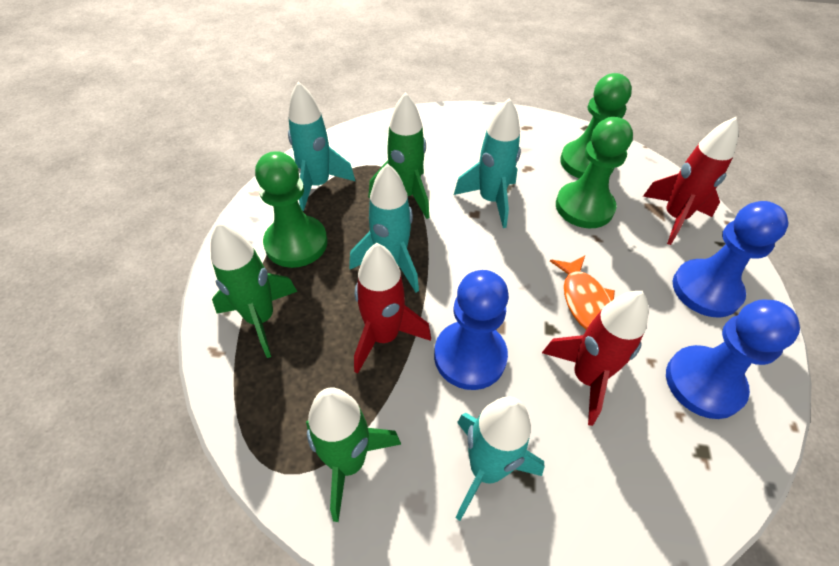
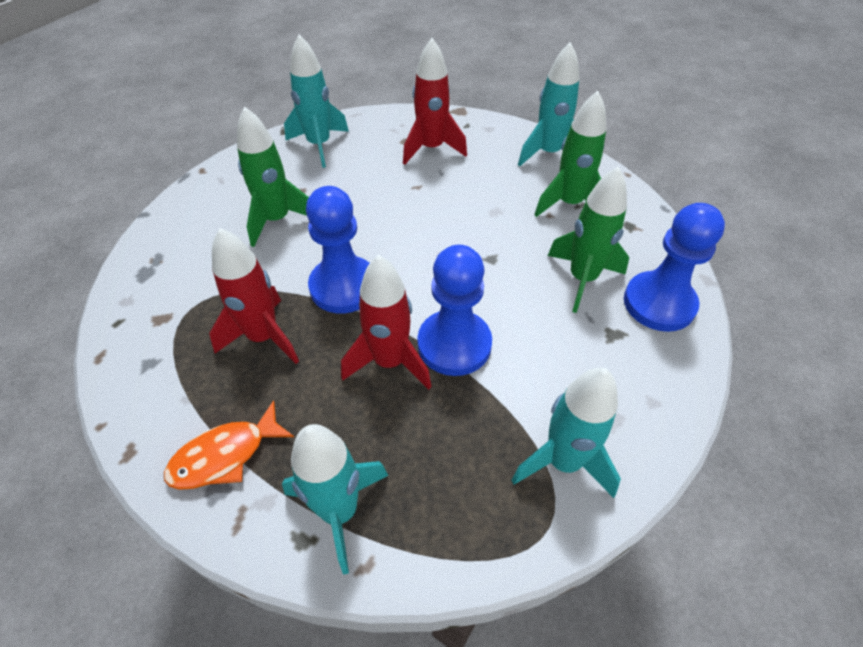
green pawn: 3 -> 0

